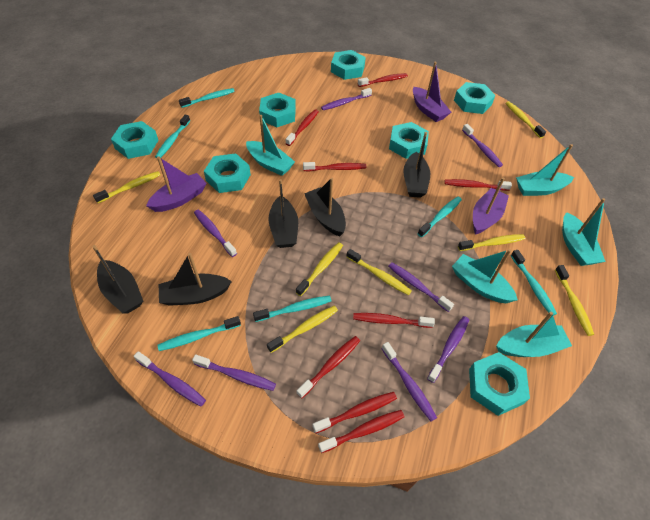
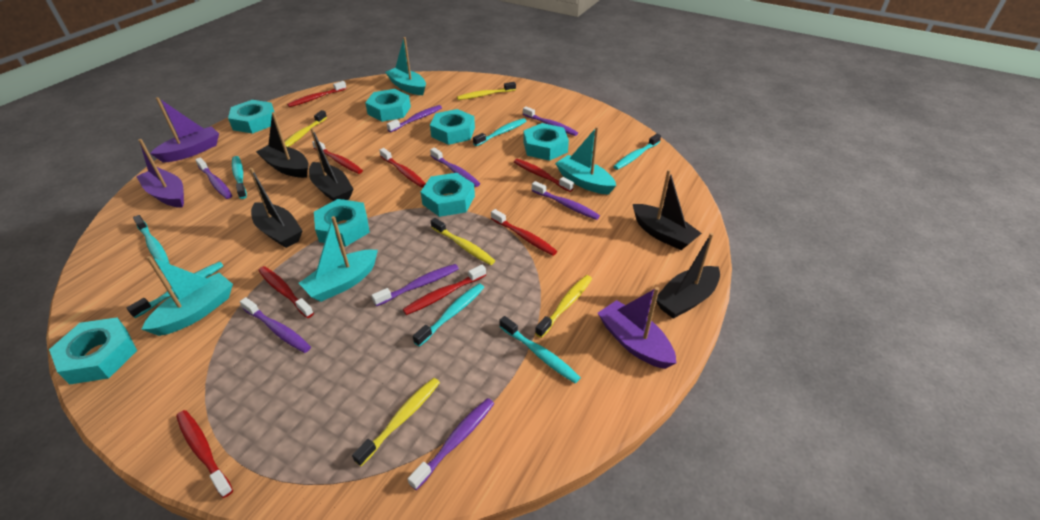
turquoise boat: 5 -> 4
turquoise toothbrush: 6 -> 7
yellow toothbrush: 7 -> 5

